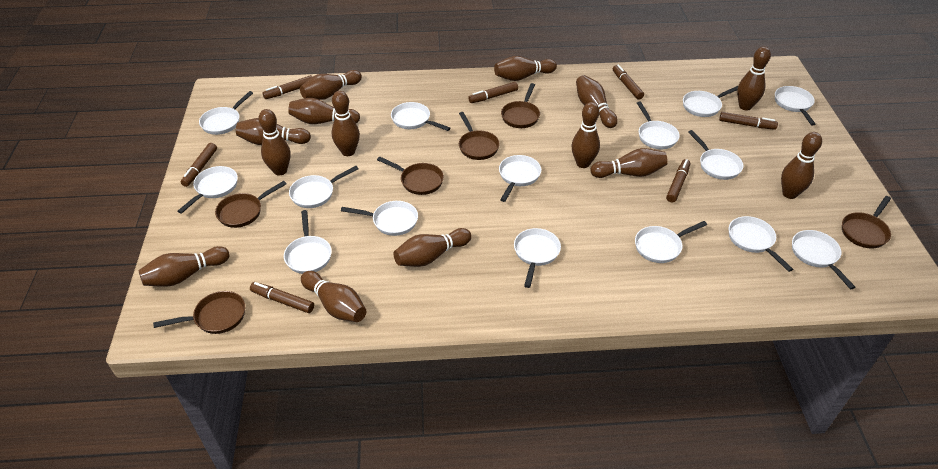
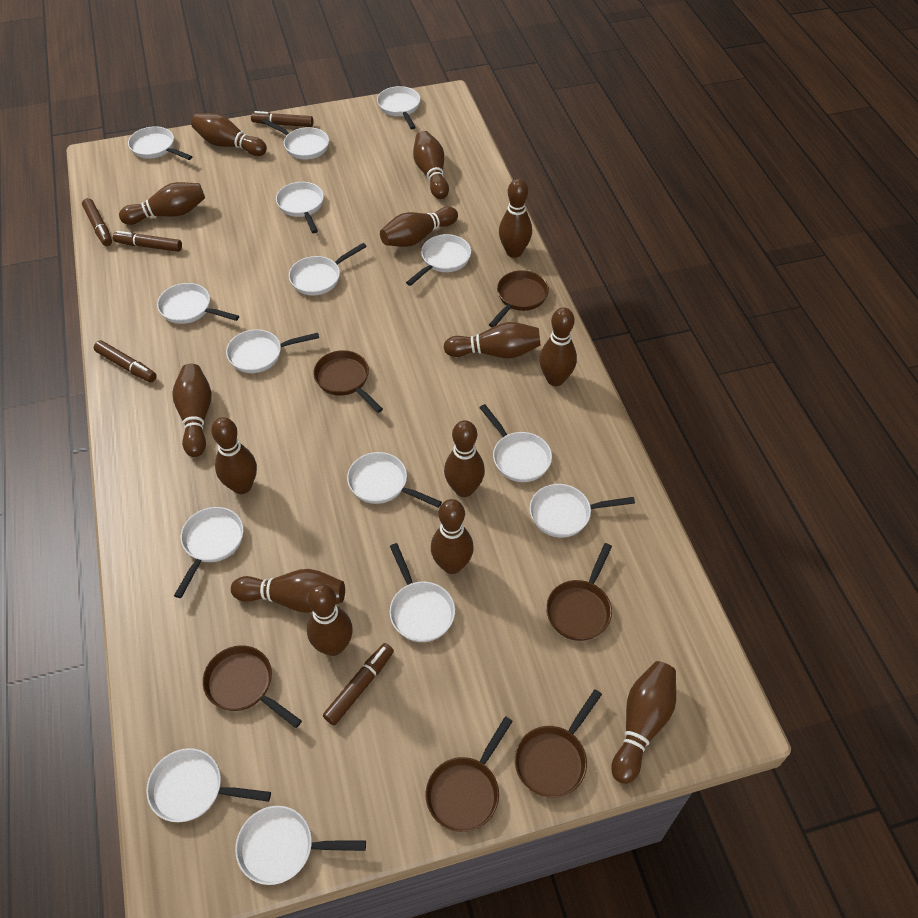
brown marker: 7 -> 5

